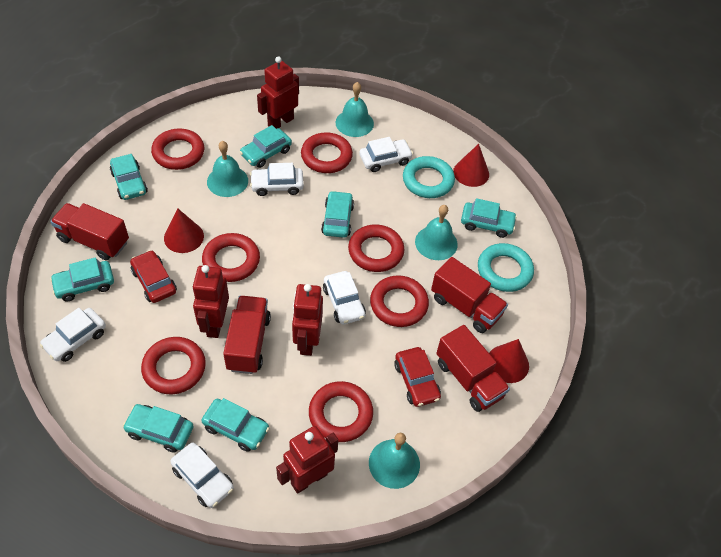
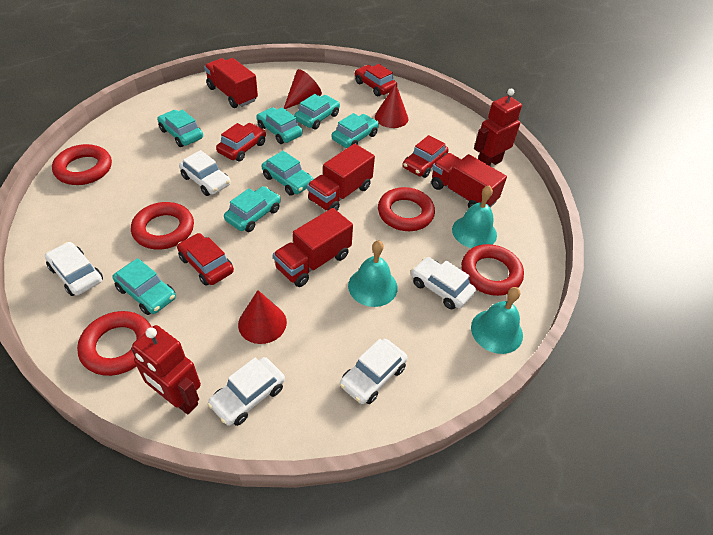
red car: 2 -> 4
red ring: 7 -> 5
red robot: 4 -> 2
turquoise bell: 4 -> 3
turquoise ring: 2 -> 0

